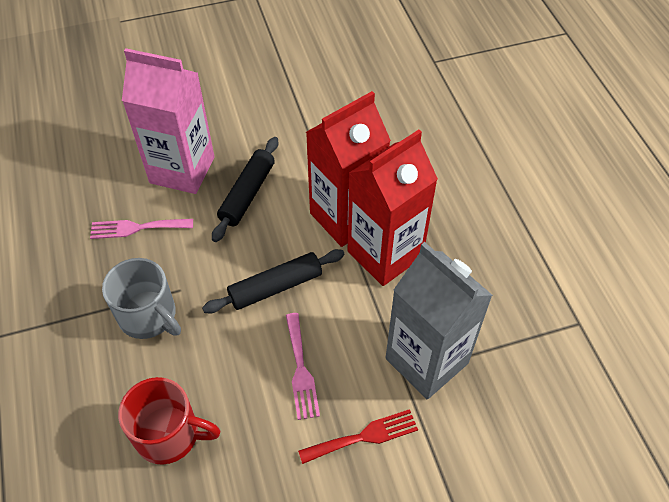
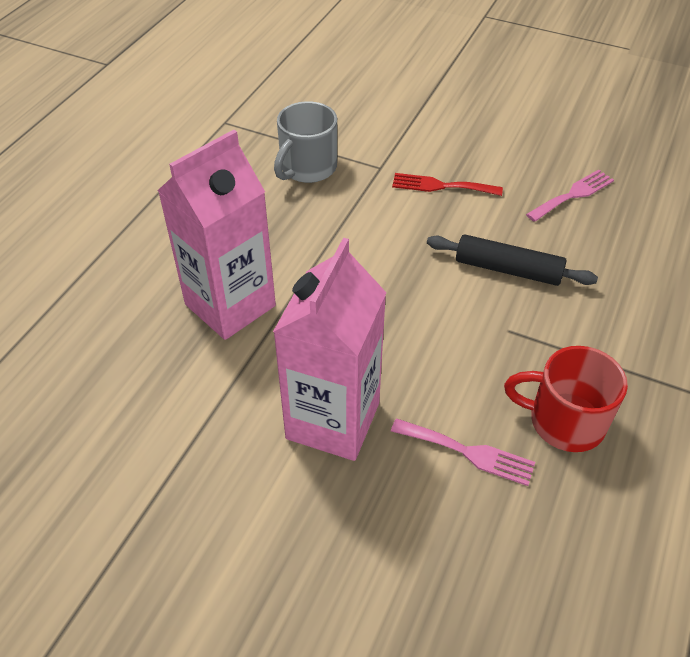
black rolling pin: 2 -> 1
grey carton: 1 -> 0
pink carton: 1 -> 2
red carton: 2 -> 0

